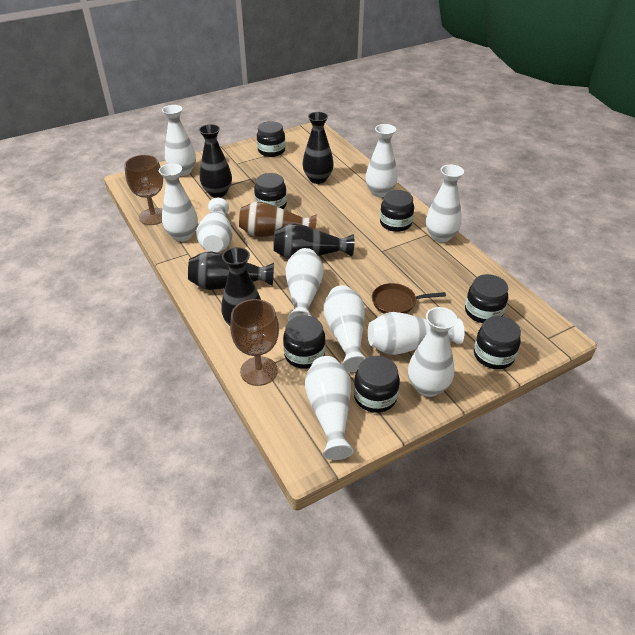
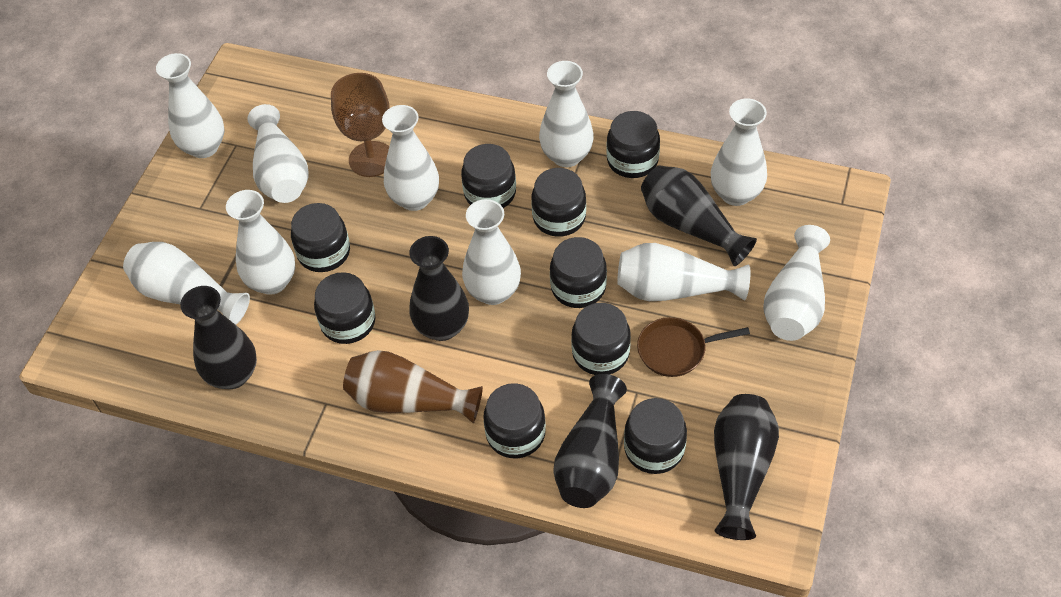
black jar: 7 -> 9
brown goblet: 2 -> 1

